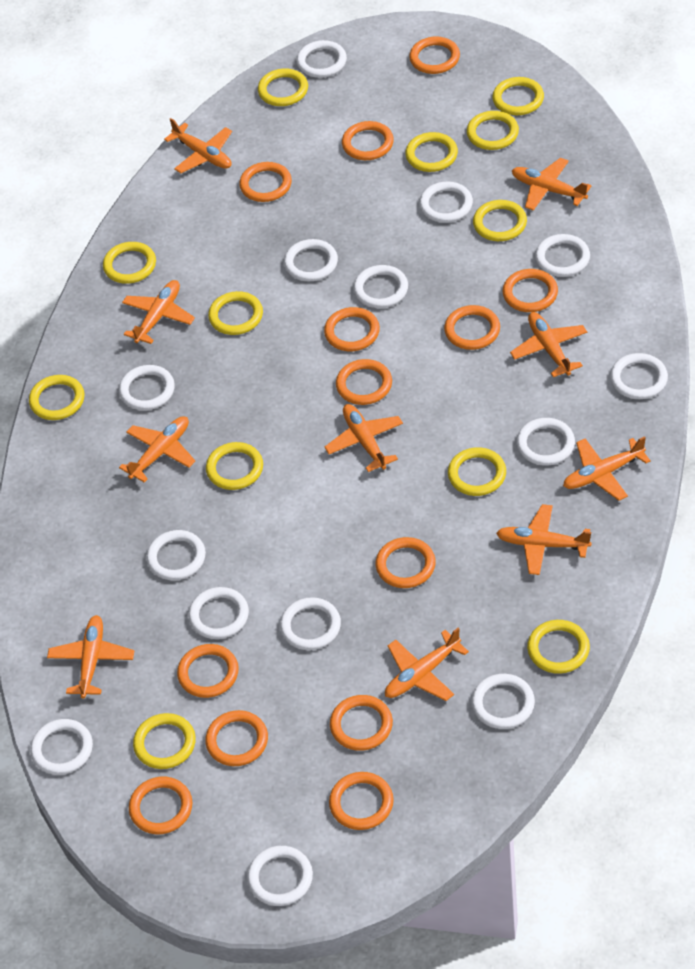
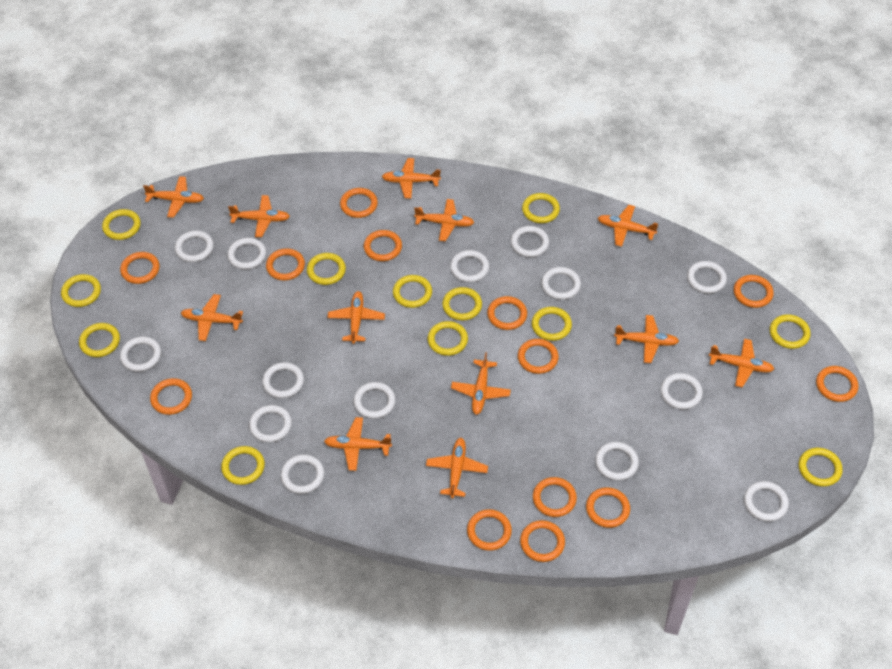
orange plane: 10 -> 12

